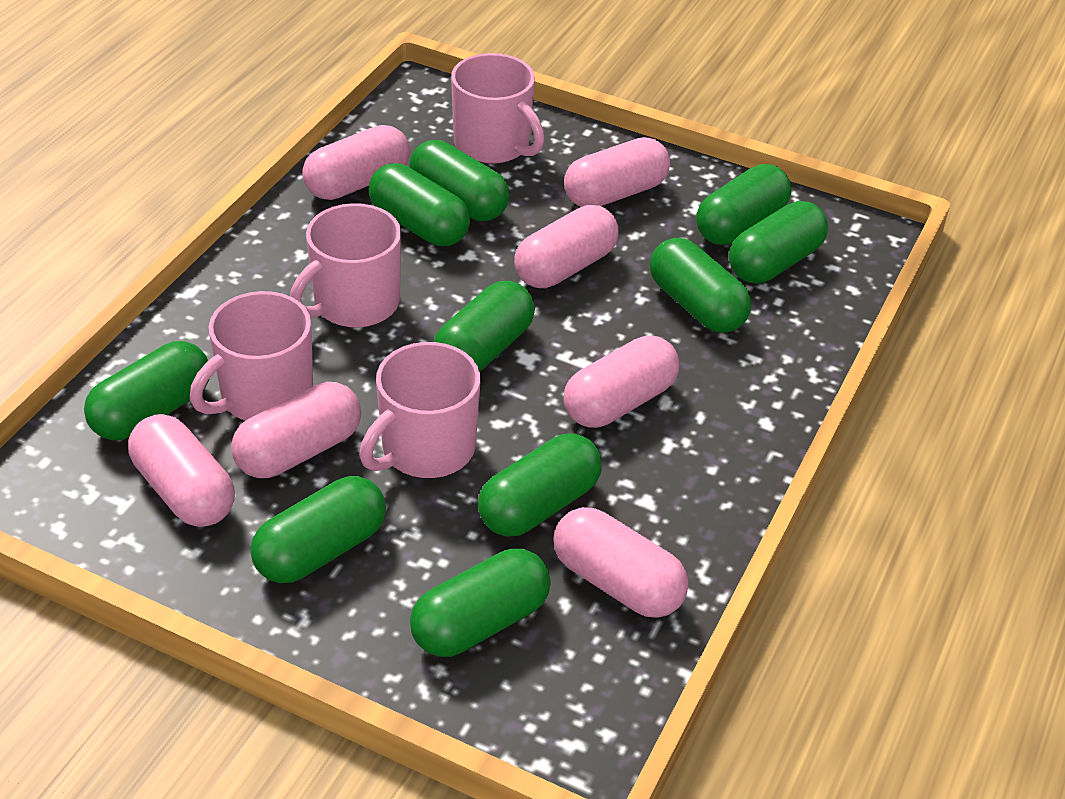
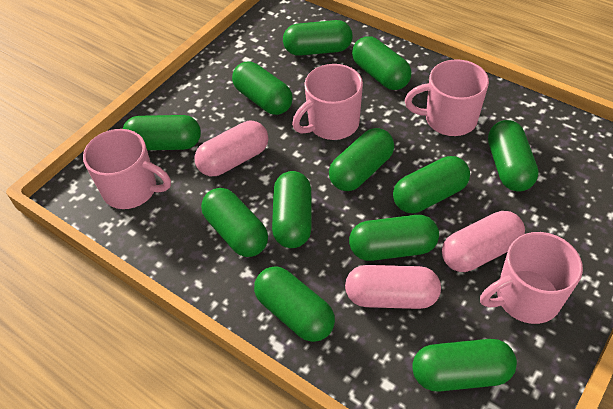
green capsule: 10 -> 12
pink capsule: 7 -> 3

